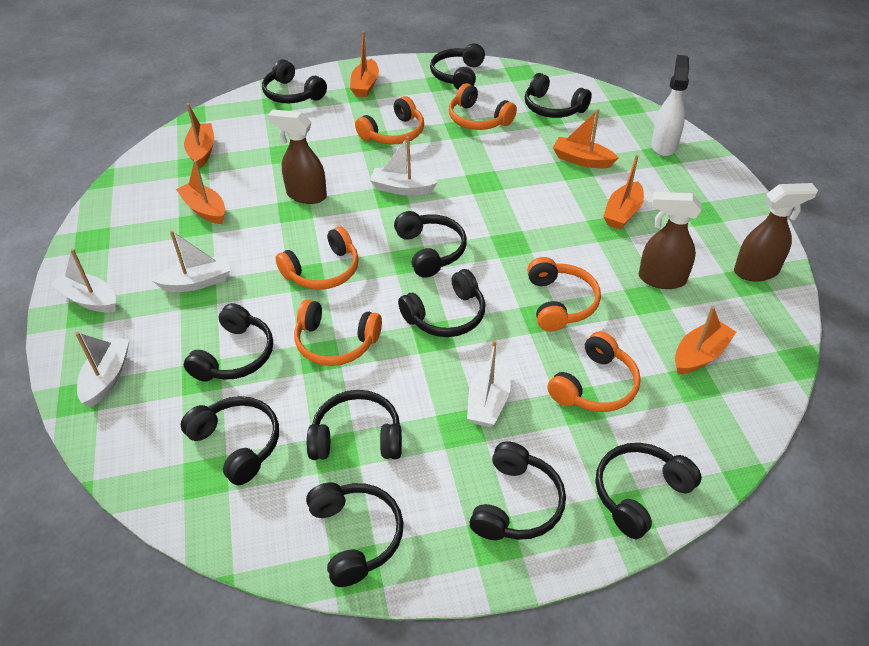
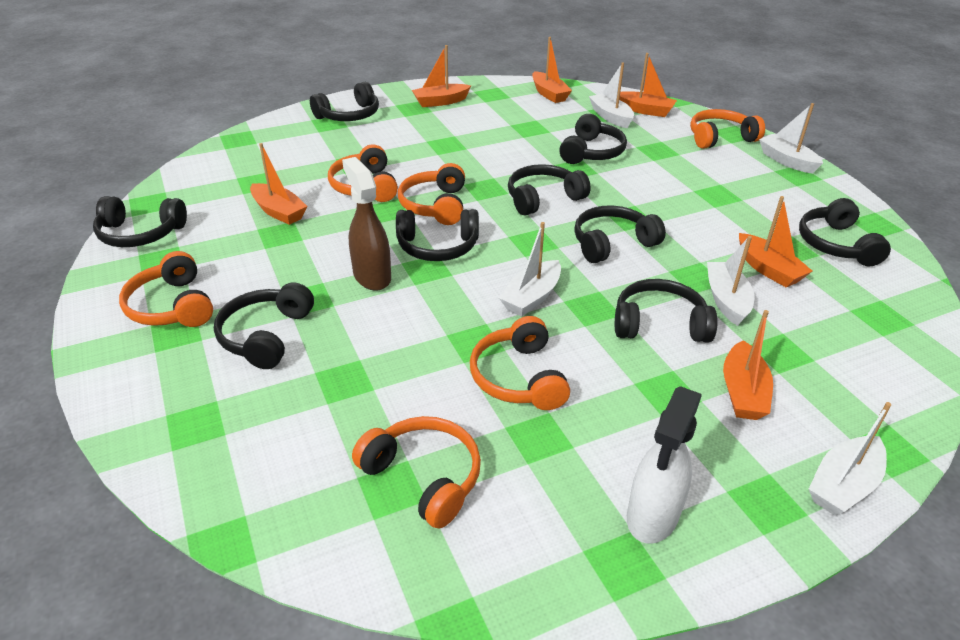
black headphones: 11 -> 9
brown spray bottle: 3 -> 1

